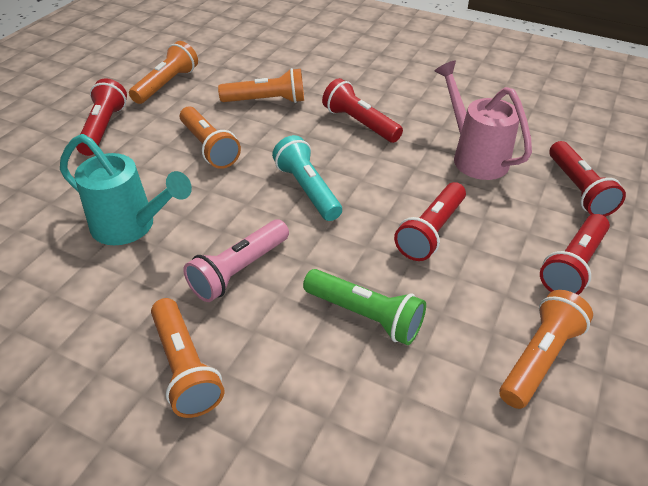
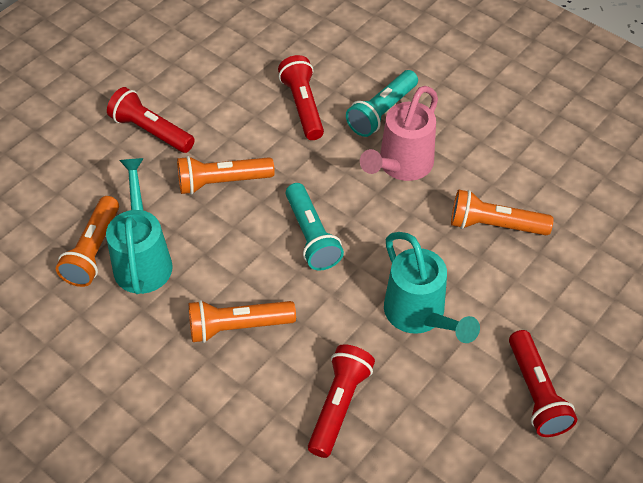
green flashlight: 1 -> 0
orange flashlight: 5 -> 4
pink flashlight: 1 -> 0
red flashlight: 5 -> 4
turquoise flashlight: 1 -> 2
turquoise watering can: 1 -> 2

